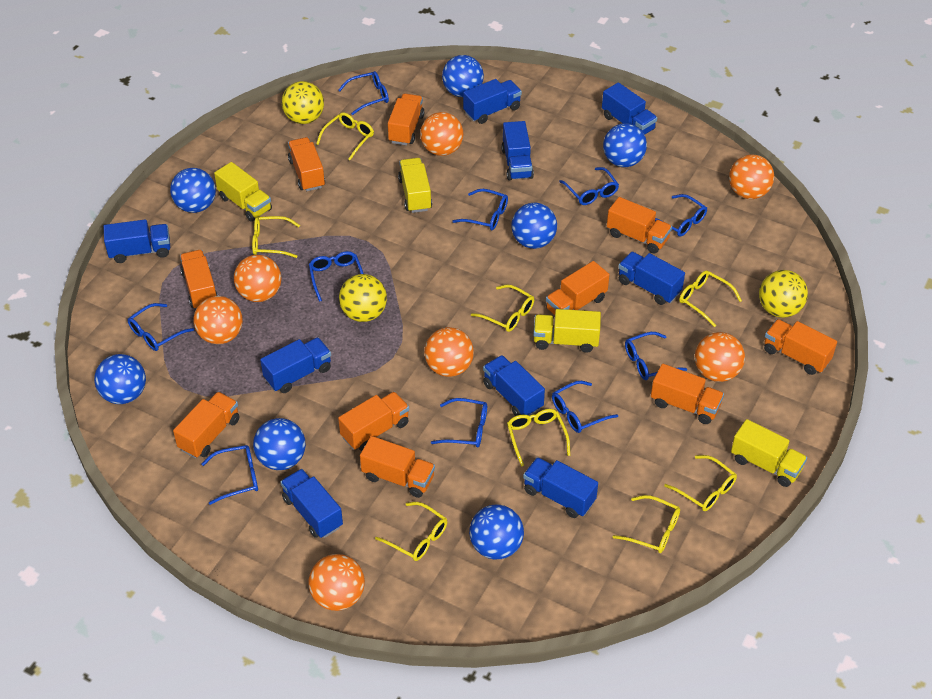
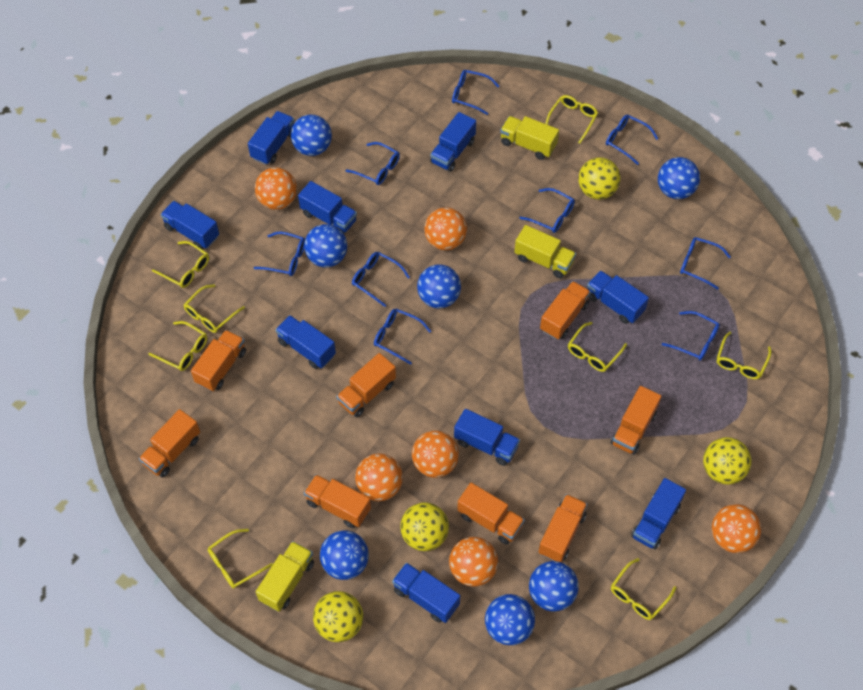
blue glasses: 10 -> 9
orange ball: 7 -> 6
orange truck: 10 -> 8
yellow ball: 3 -> 4
yellow truck: 4 -> 3

